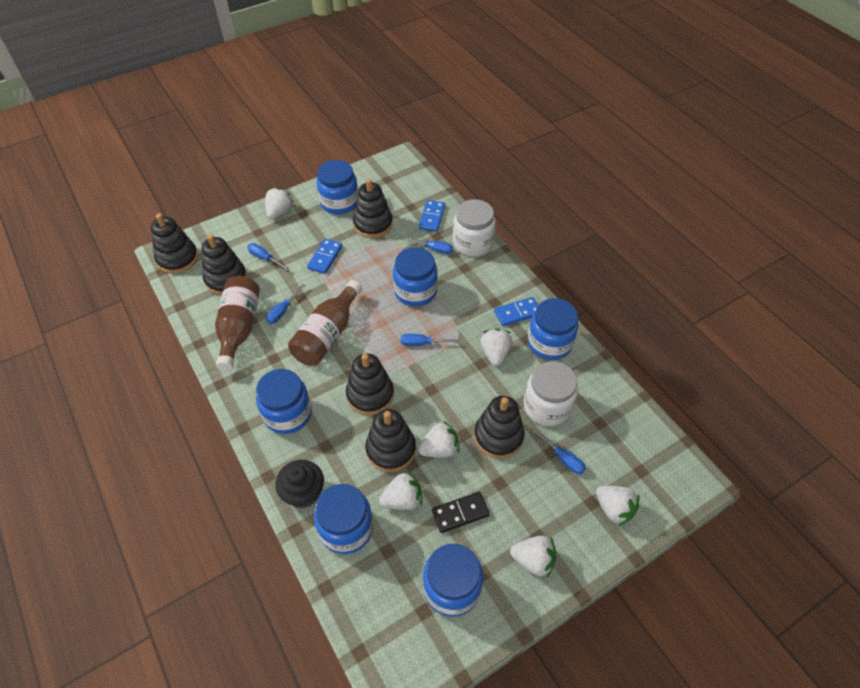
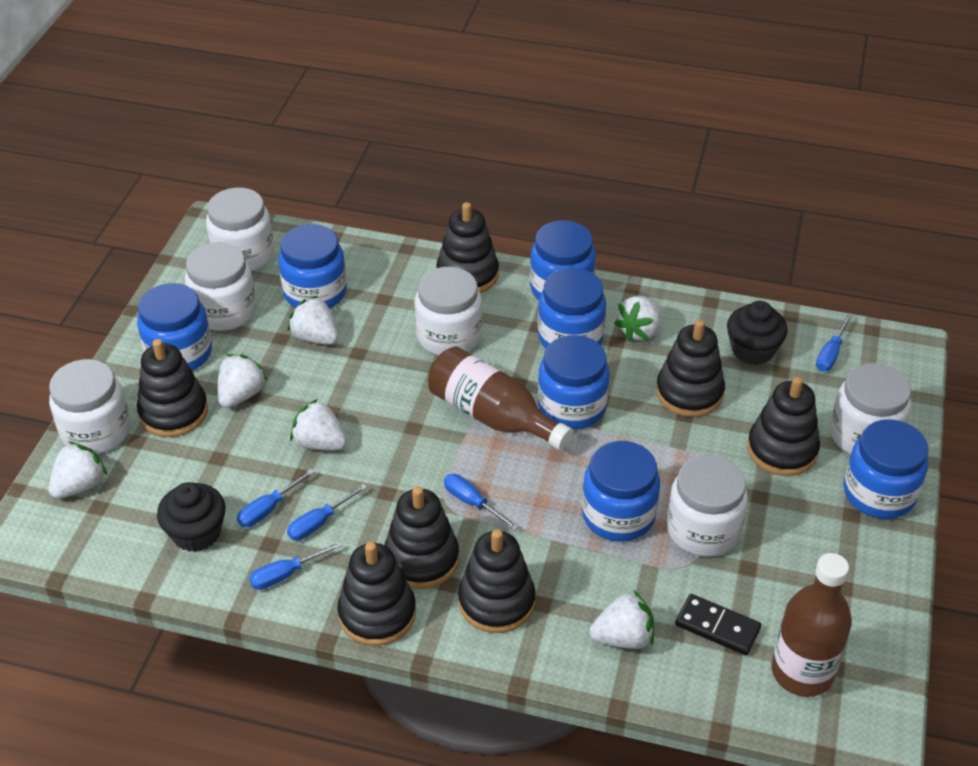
black cupcake: 1 -> 2
black stacking toy: 6 -> 7
blue domino: 3 -> 0
blue jar: 6 -> 7
white jar: 2 -> 6

